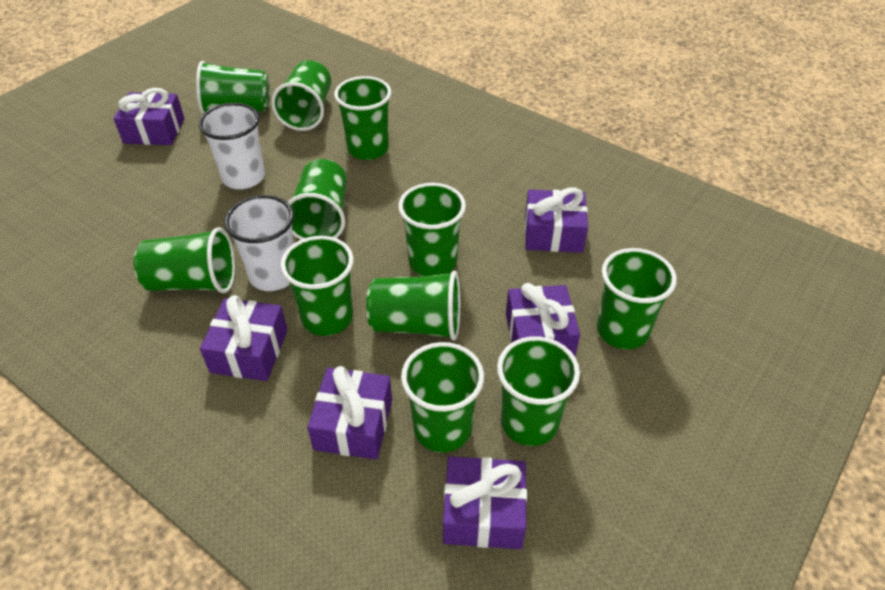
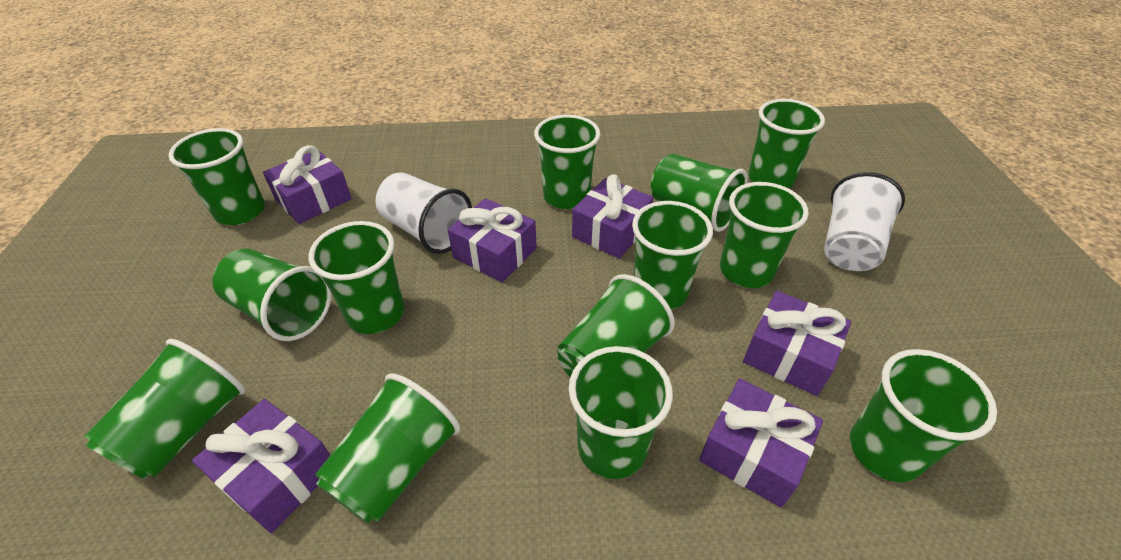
green cup: 11 -> 13

